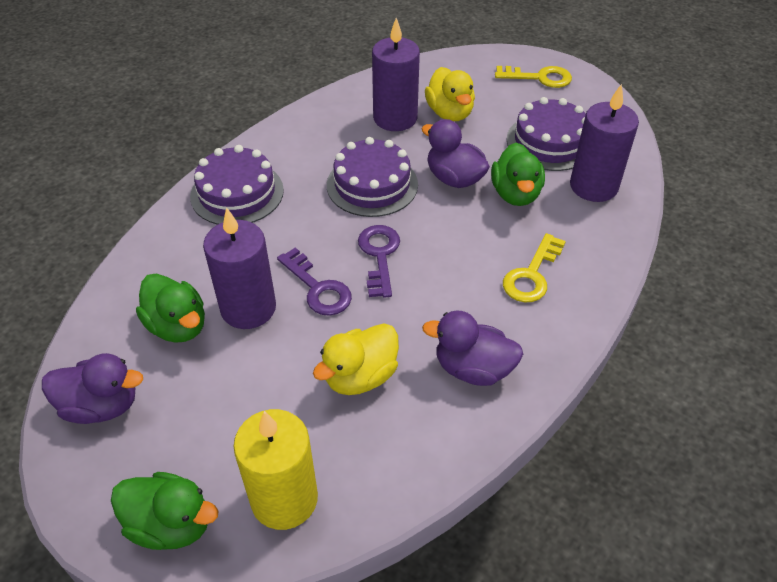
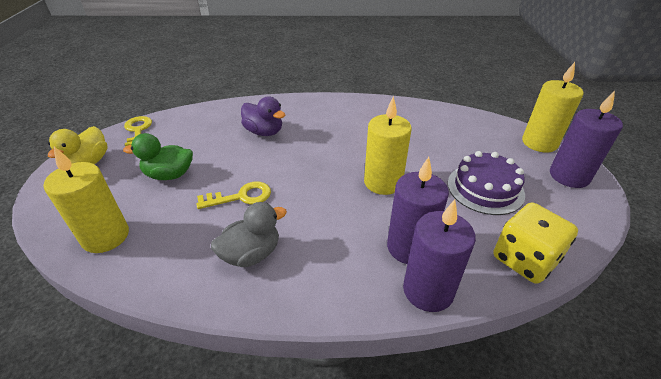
green duck: 3 -> 1
grey duck: 0 -> 1
purple cake: 3 -> 1
purple duck: 3 -> 1
purple key: 2 -> 0
yellow candle: 1 -> 3
yellow dice: 0 -> 1
yellow duck: 2 -> 1

